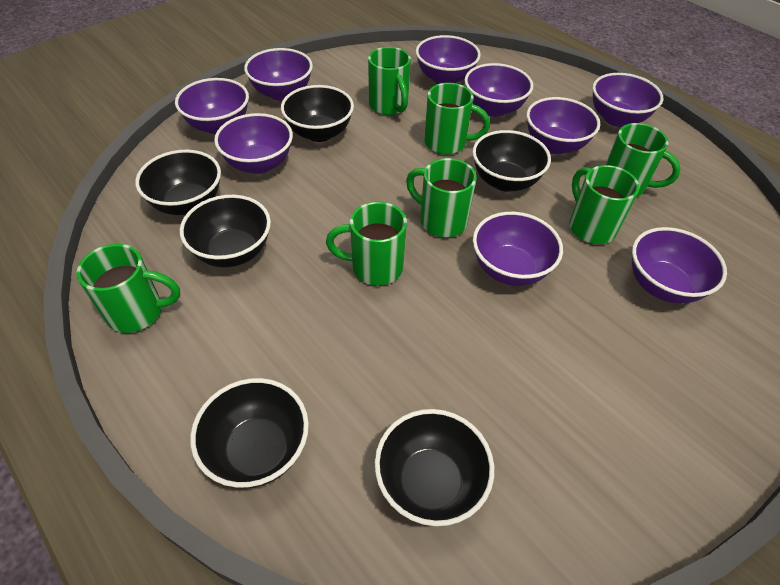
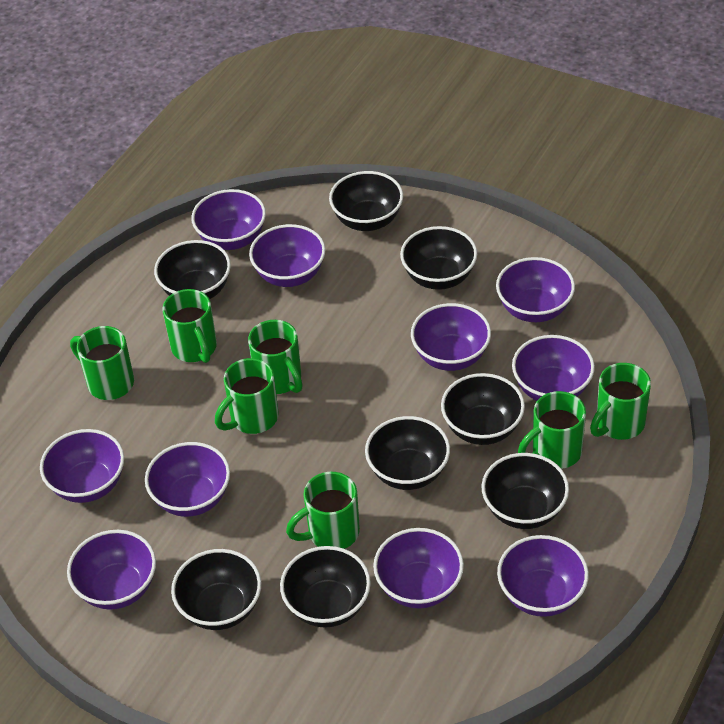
black bowl: 6 -> 8
purple bowl: 9 -> 10

